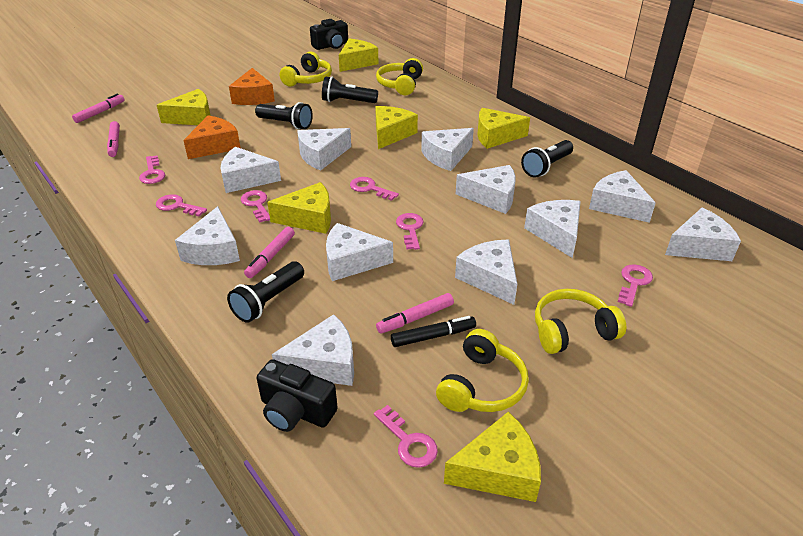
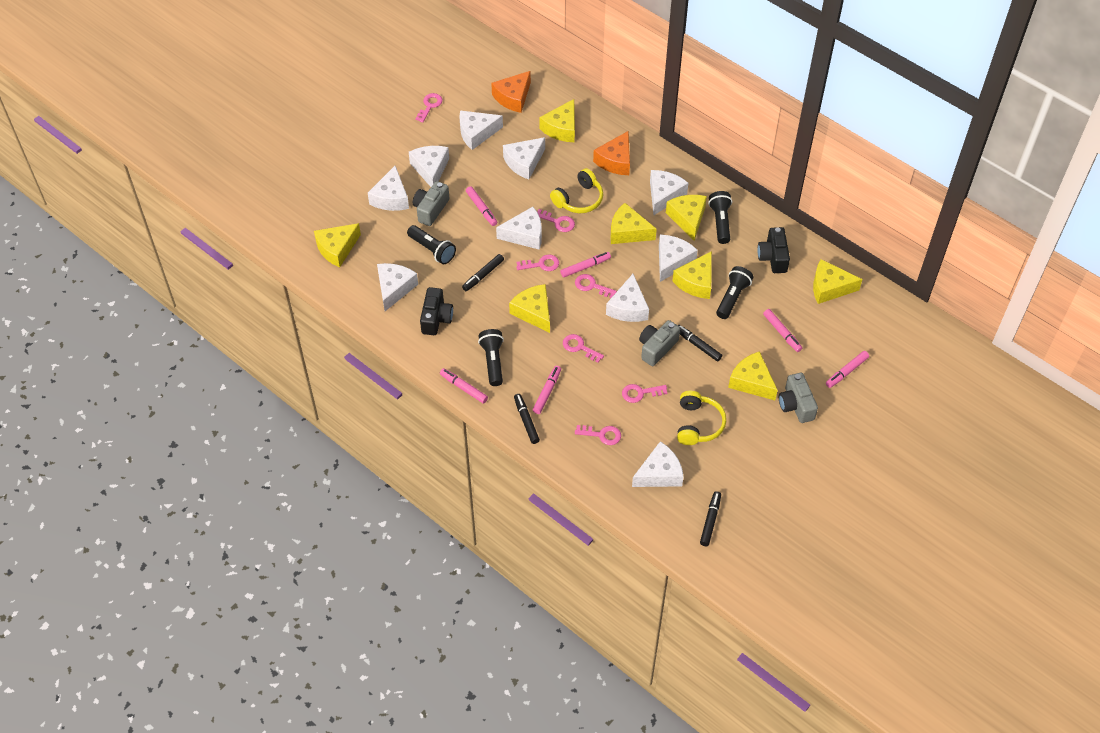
black marker: 1 -> 4
grey camera: 0 -> 3
pink marker: 4 -> 6
white cheese: 11 -> 10
yellow cheese: 6 -> 8
yellow headphones: 4 -> 2

